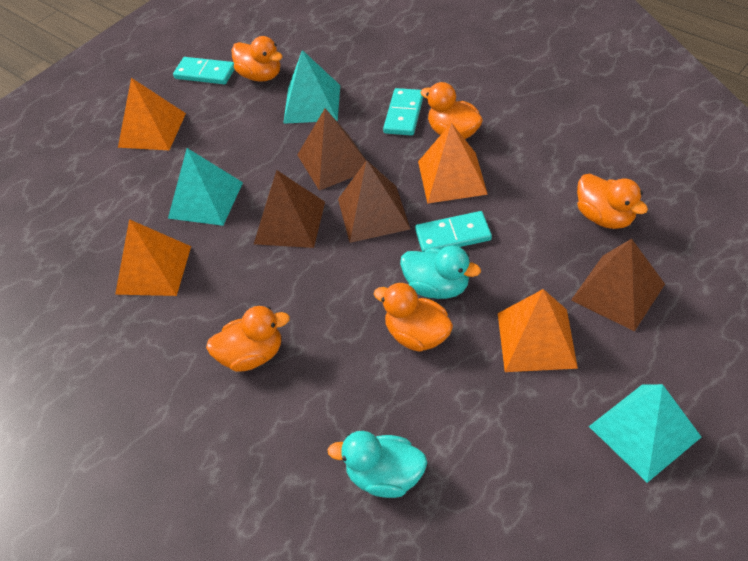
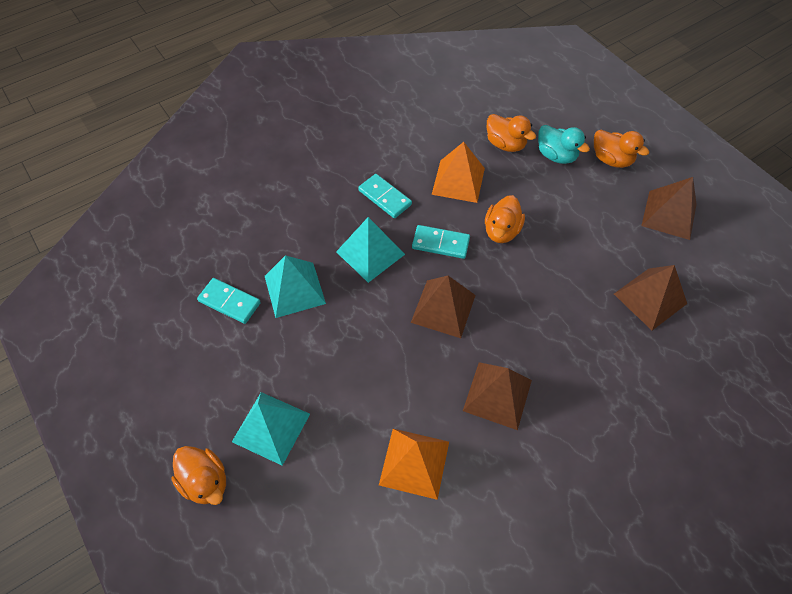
orange duck: 5 -> 4
orange pyramid: 4 -> 2
turquoise duck: 2 -> 1

